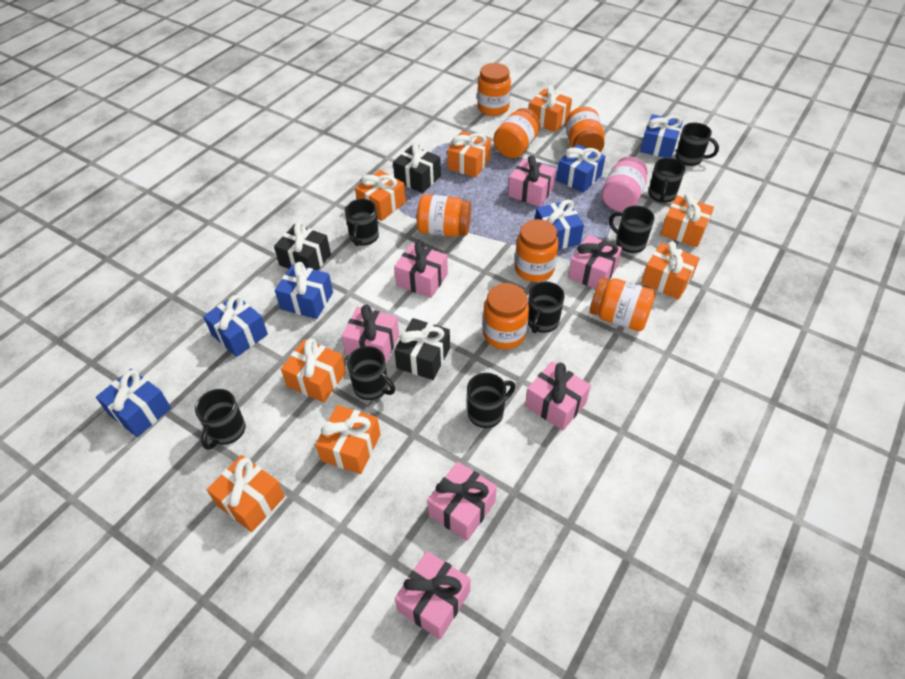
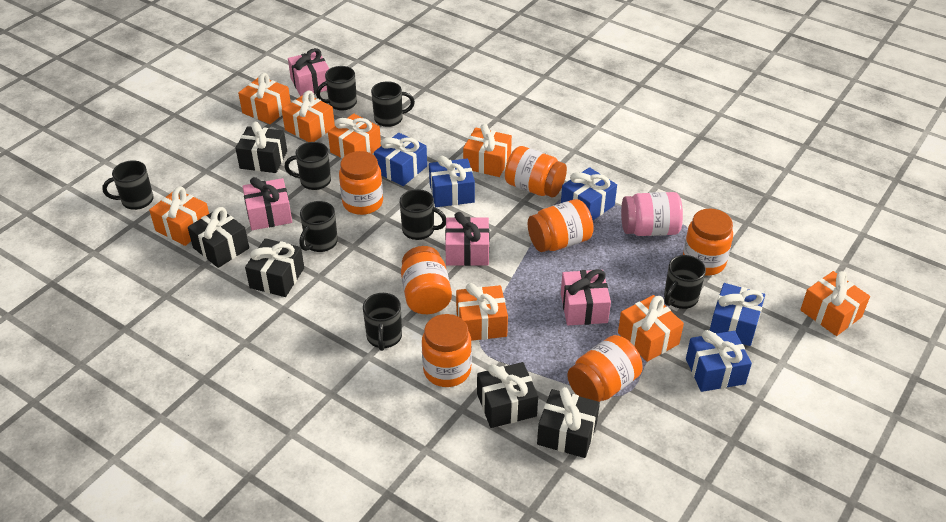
black gift: 3 -> 5
blue gift: 6 -> 5
pink gift: 7 -> 4

